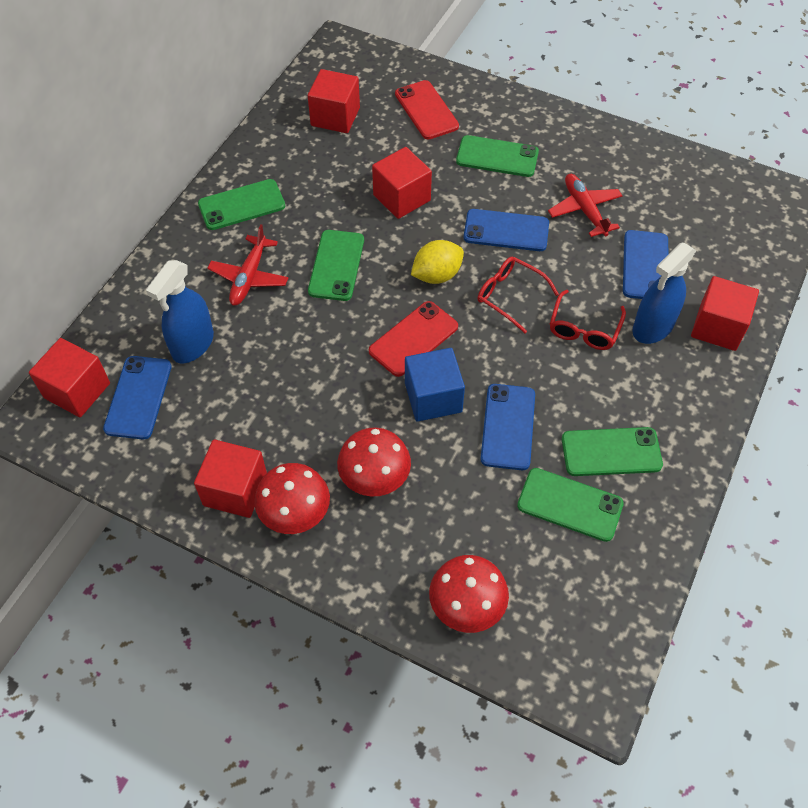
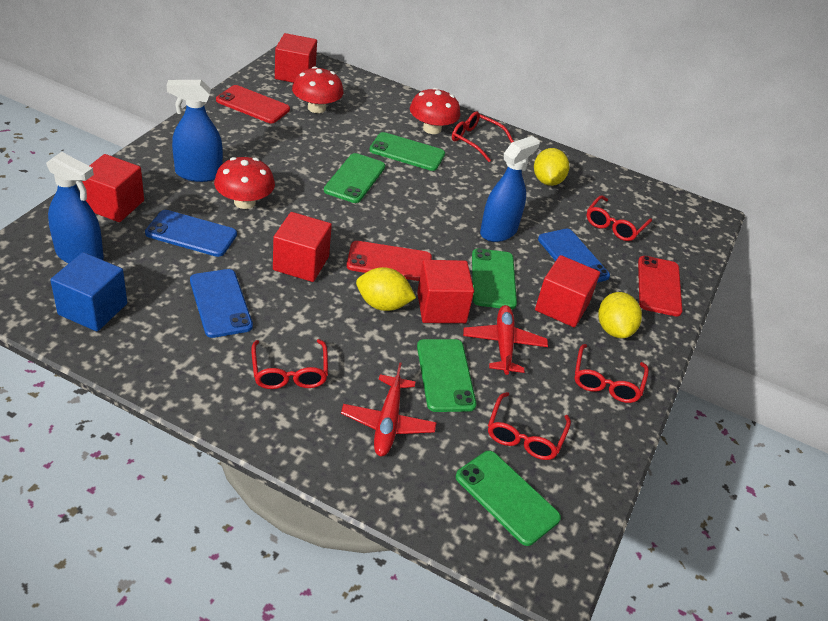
blue phone: 4 -> 3
blue spray bottle: 2 -> 3
red glasses: 2 -> 5
red phone: 2 -> 3
yellow lemon: 1 -> 3

